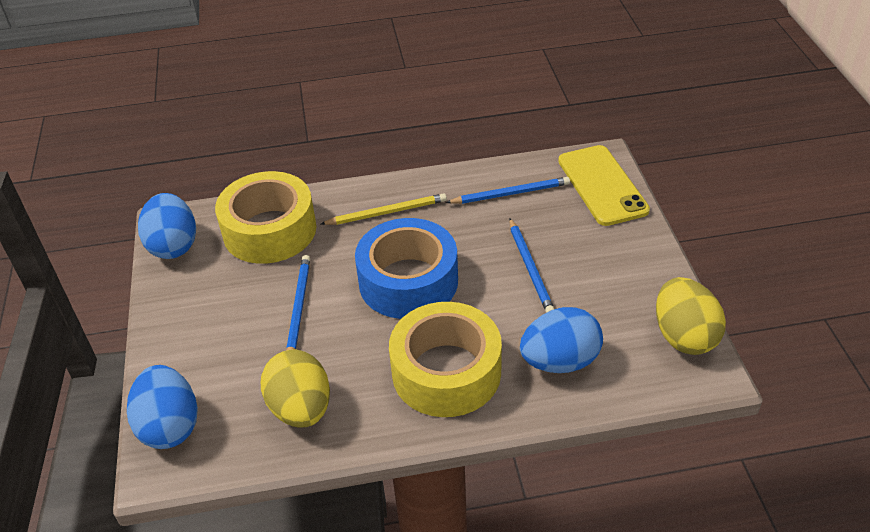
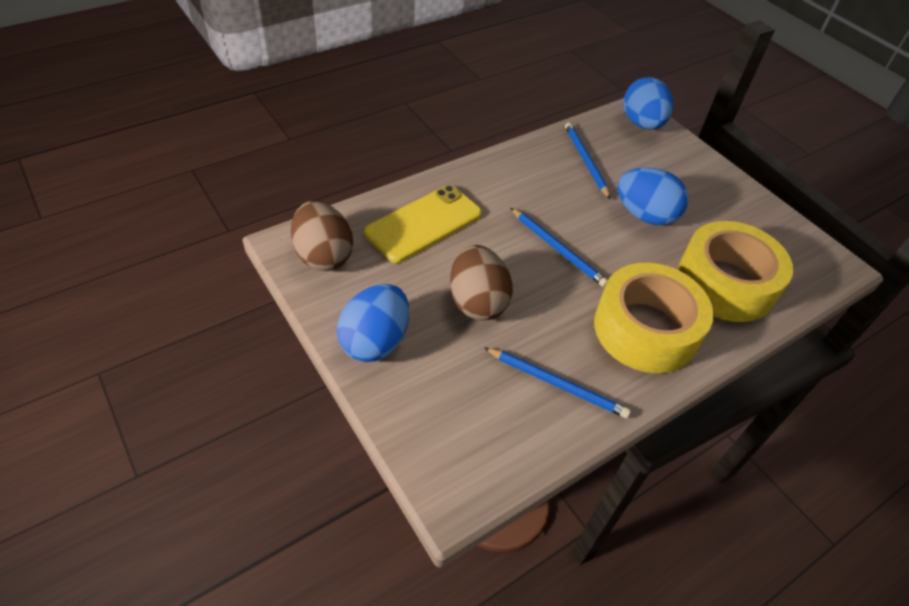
blue tape: 1 -> 0
brown egg: 0 -> 2
yellow egg: 2 -> 0
yellow pencil: 1 -> 0

